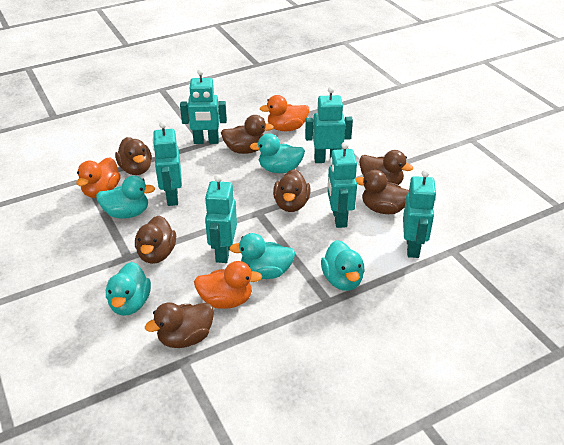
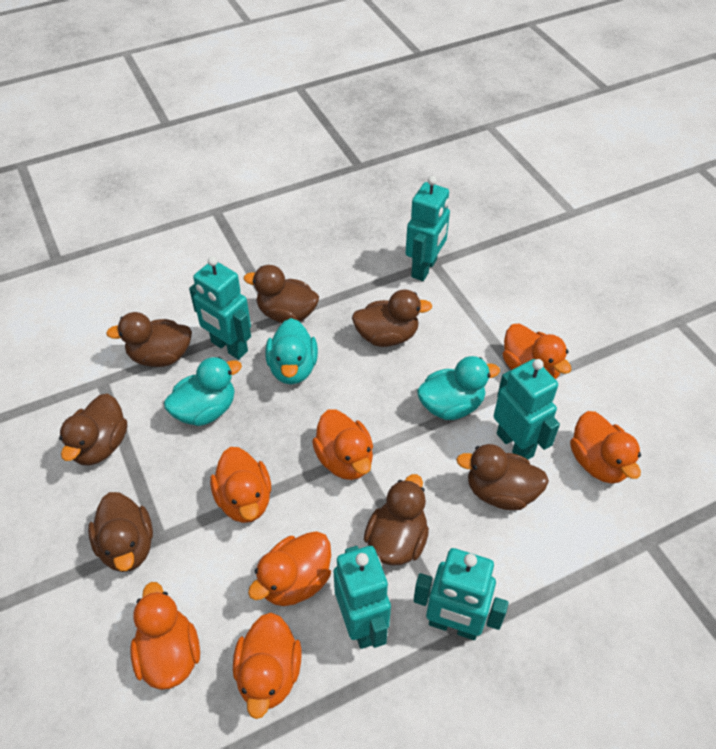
orange duck: 3 -> 7
turquoise duck: 5 -> 3
turquoise robot: 6 -> 5

